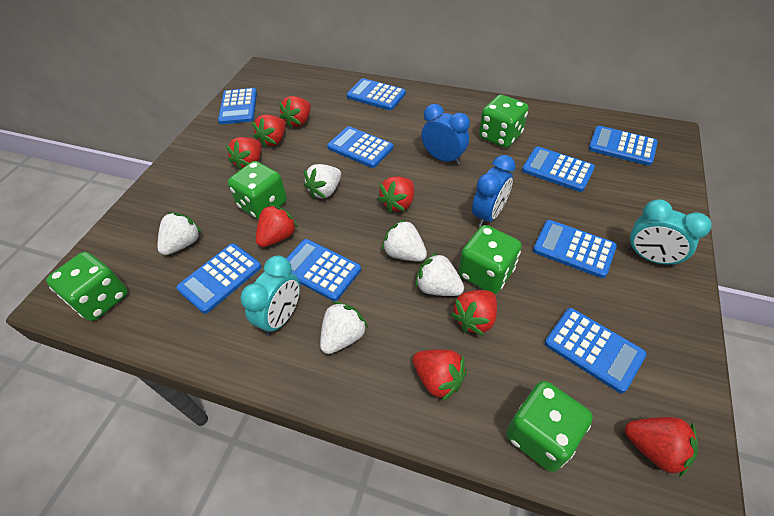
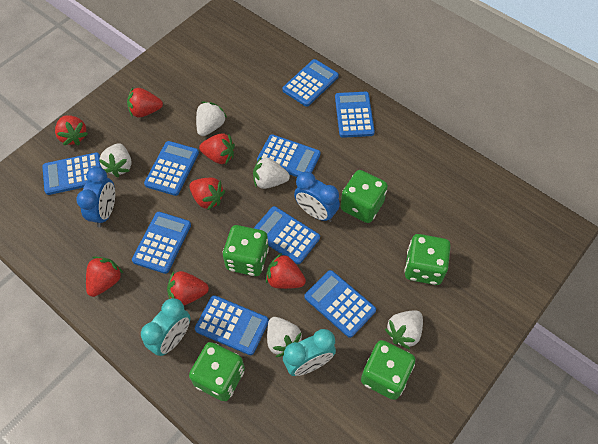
red strawberry: 8 -> 7

